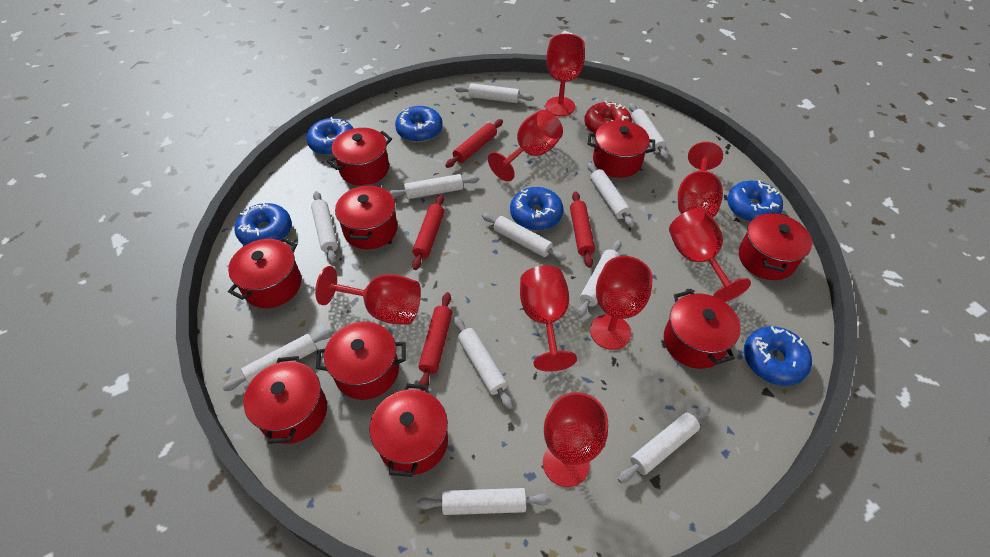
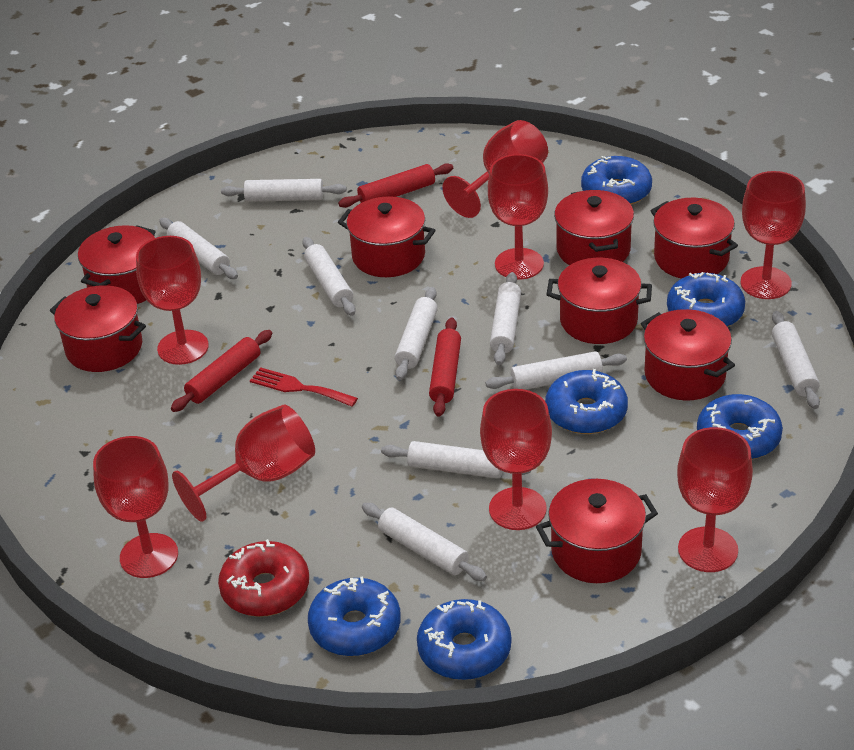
red fork: 0 -> 1
red pot: 9 -> 8
red rolling pin: 4 -> 3
white rolling pin: 11 -> 9

